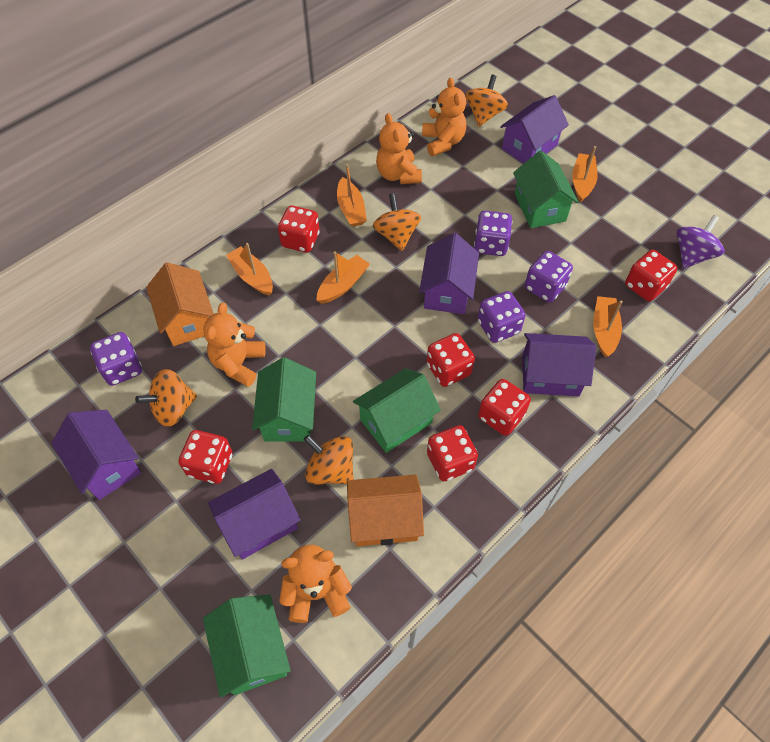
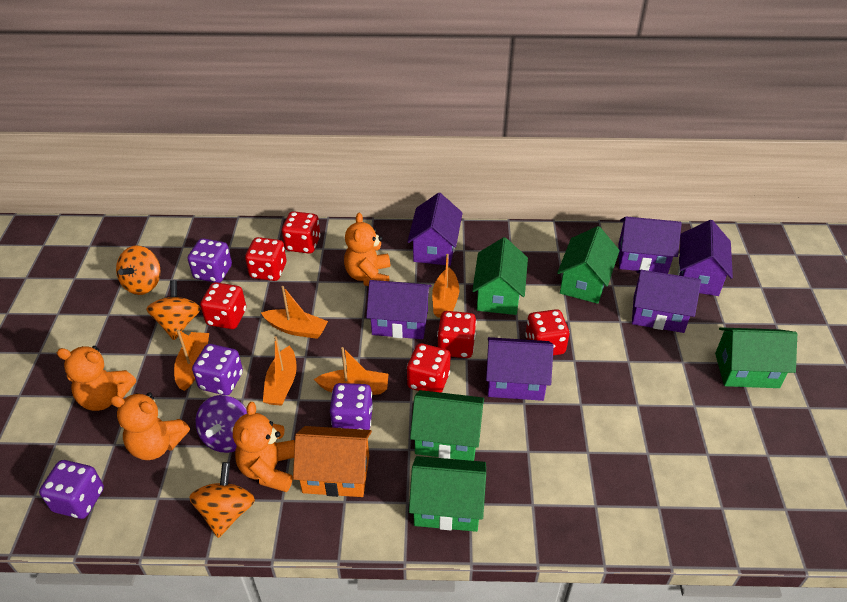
green house: 4 -> 5
orange house: 2 -> 1
orange spinning top: 4 -> 3
purple house: 5 -> 6

